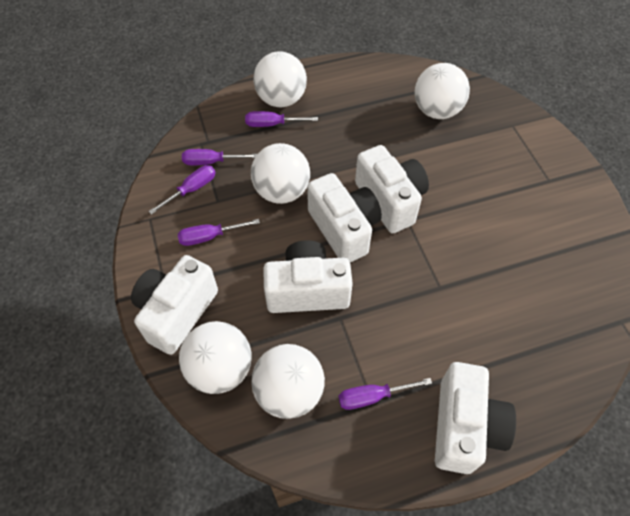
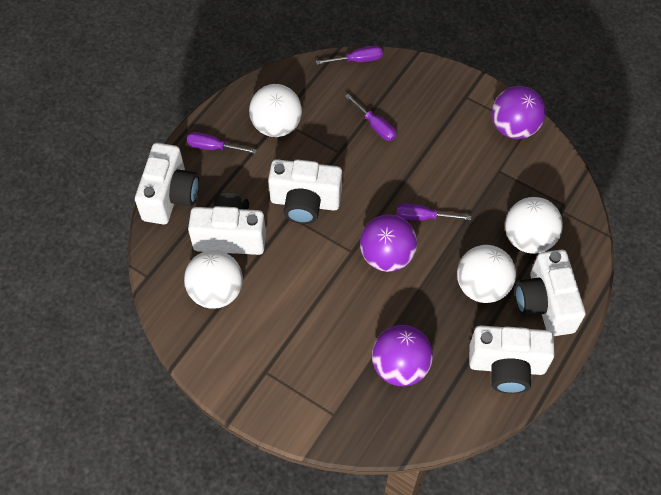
purple ball: 0 -> 3
purple screwdriver: 5 -> 4
white ball: 5 -> 4

